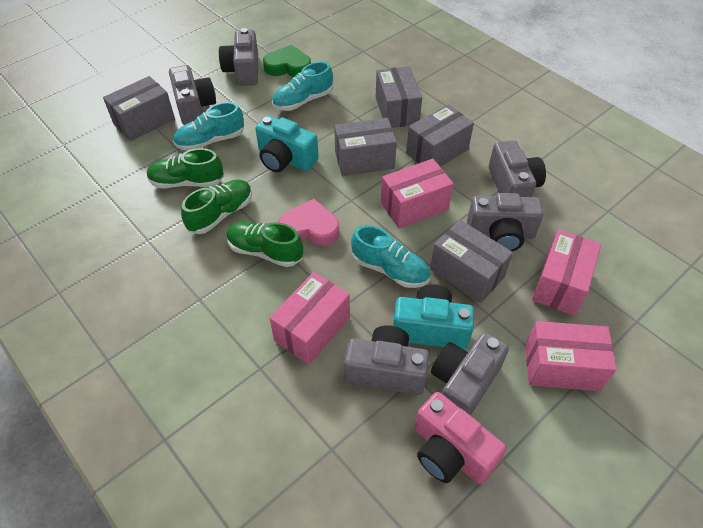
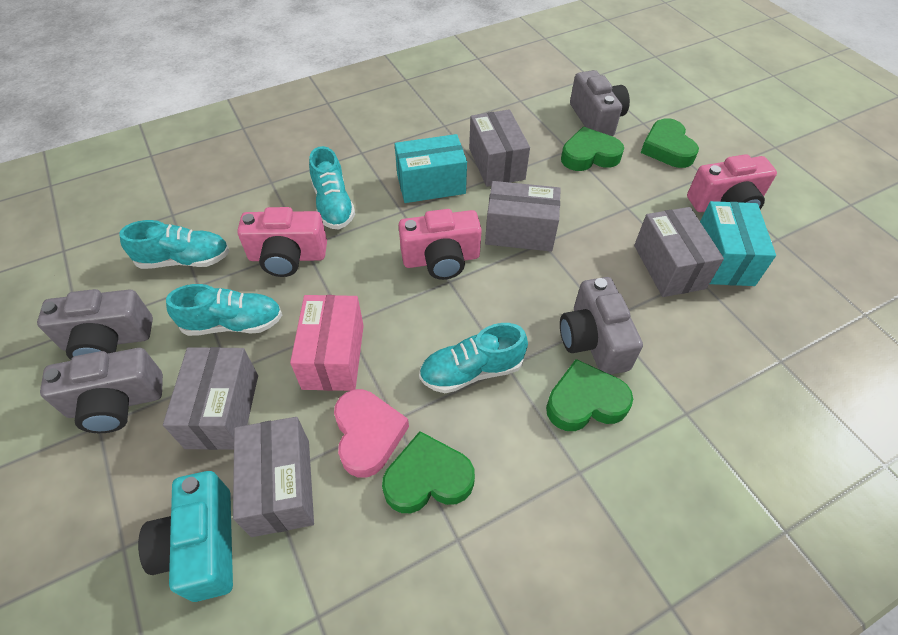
green heart: 1 -> 4
green shoe: 3 -> 0
grey camera: 6 -> 4
pink box: 4 -> 1
pink camera: 1 -> 3
turquoise box: 0 -> 2
turquoise camera: 2 -> 1
turquoise shoe: 3 -> 4

